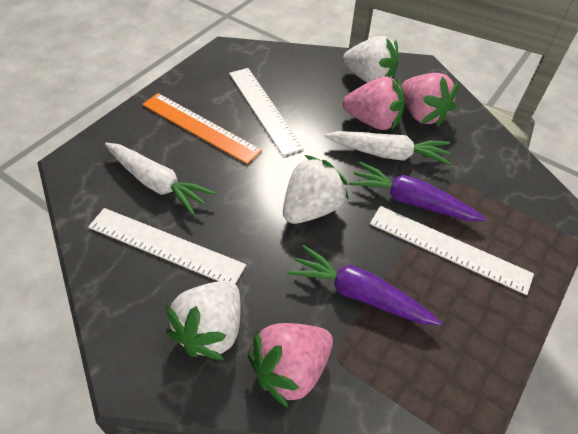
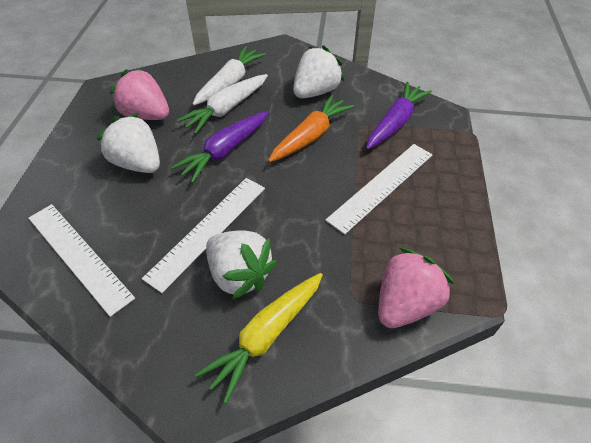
orange carrot: 0 -> 1
orange ruler: 1 -> 0
pink strawberry: 3 -> 2
yellow carrot: 0 -> 1

